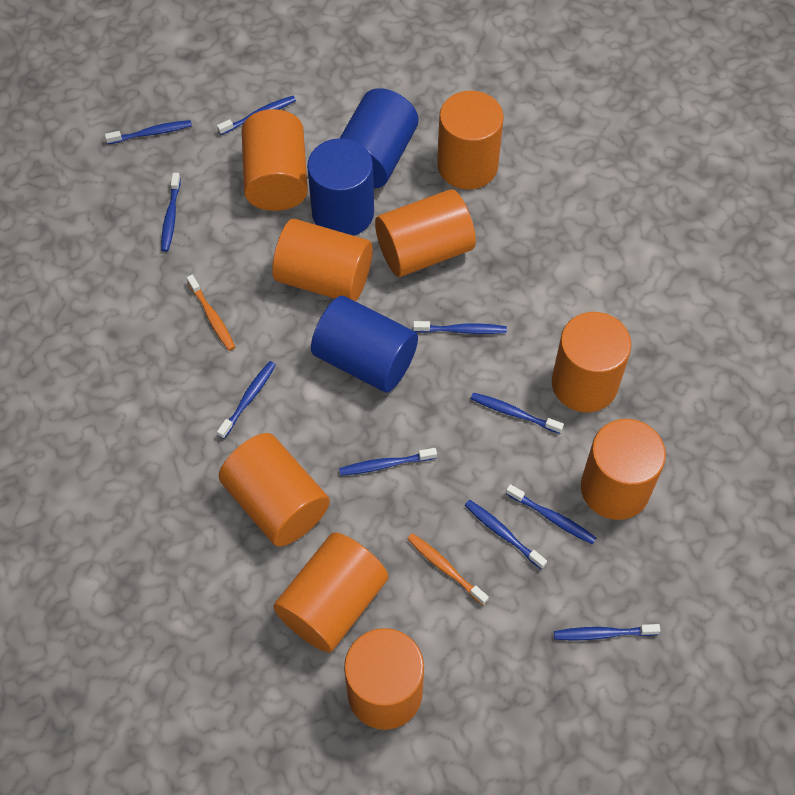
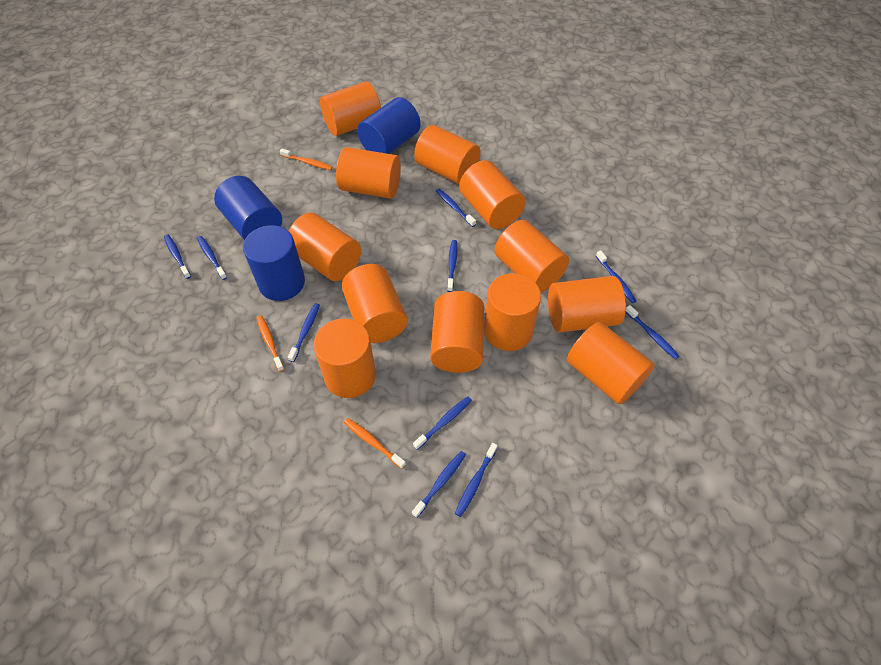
orange cylinder: 9 -> 12
orange toothbrush: 2 -> 3

